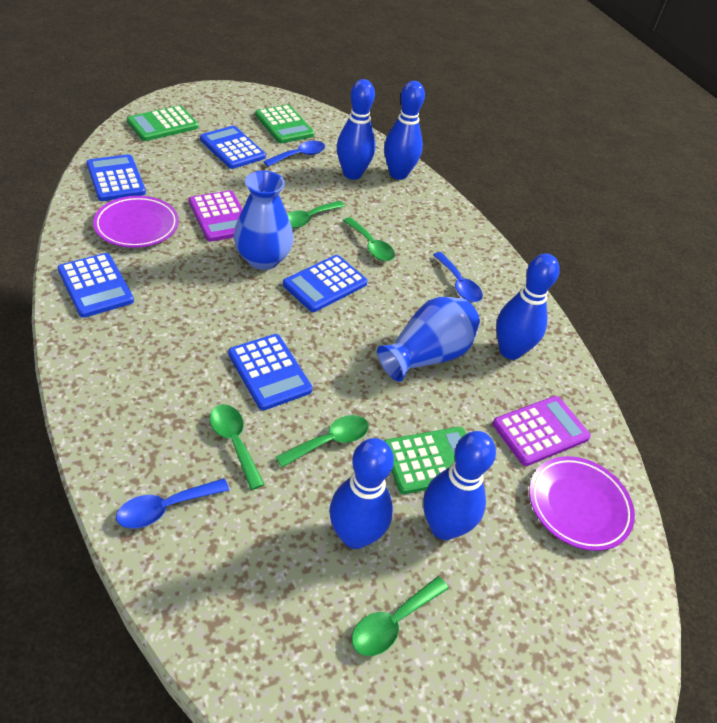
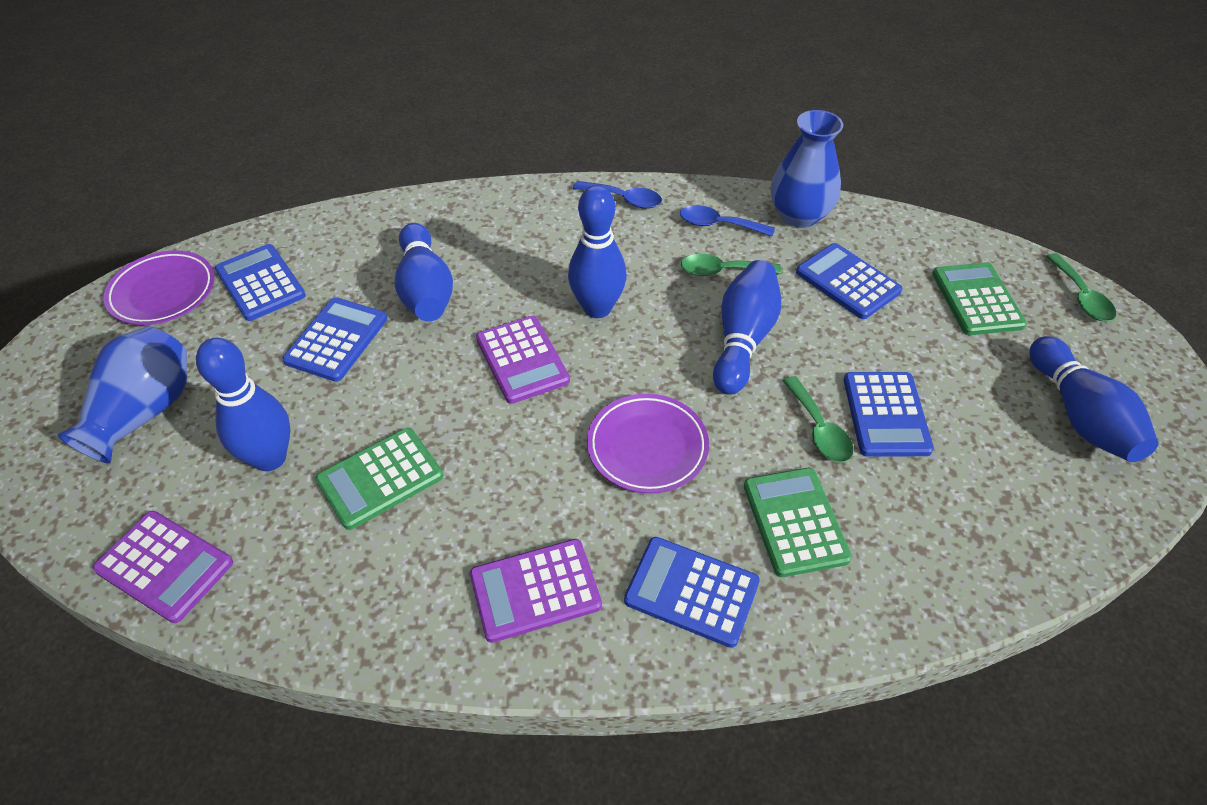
blue spoon: 3 -> 2
green spoon: 5 -> 3
purple calculator: 2 -> 3

